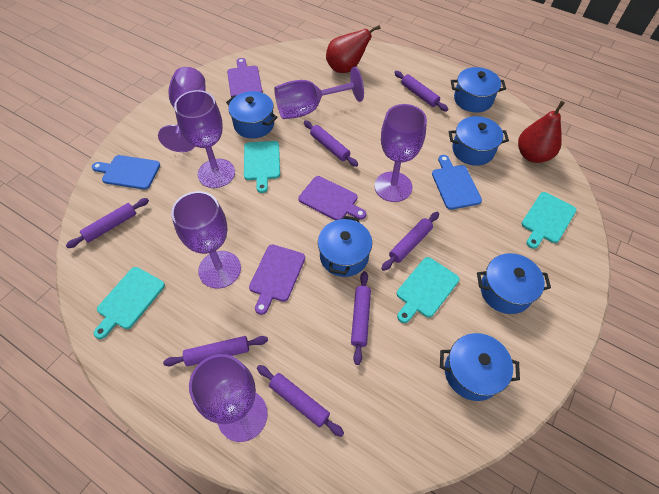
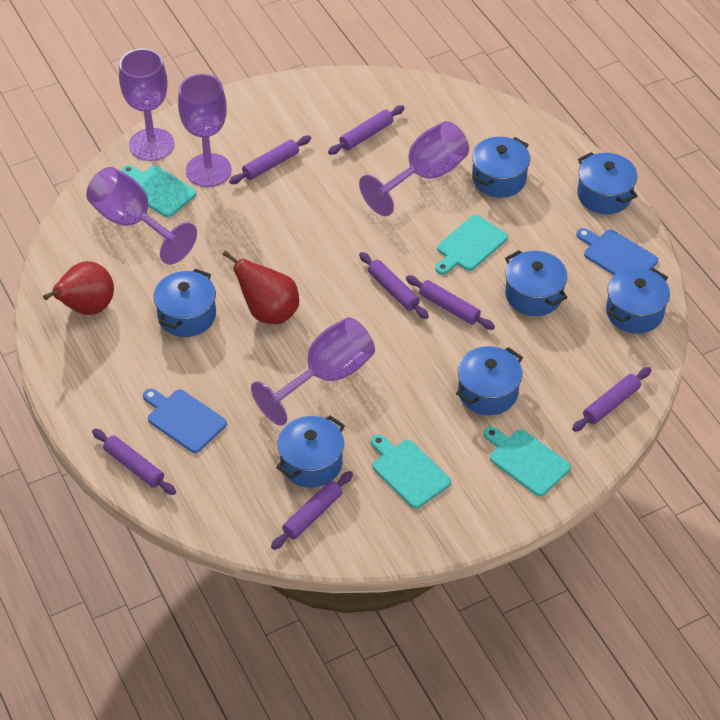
blue pot: 6 -> 7
purple cutting board: 3 -> 0
purple goblet: 6 -> 5

